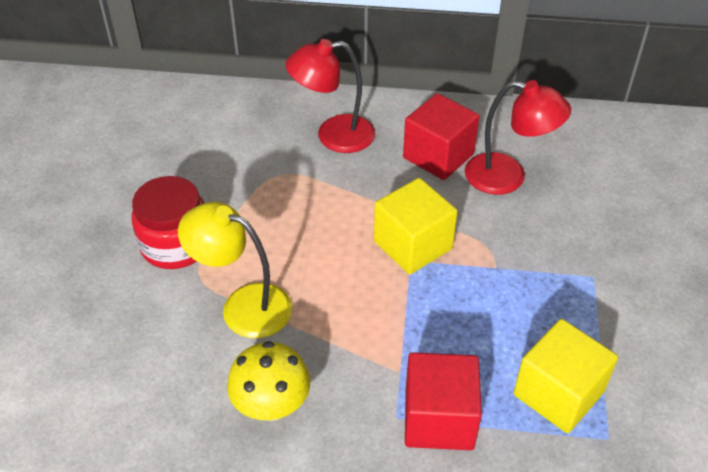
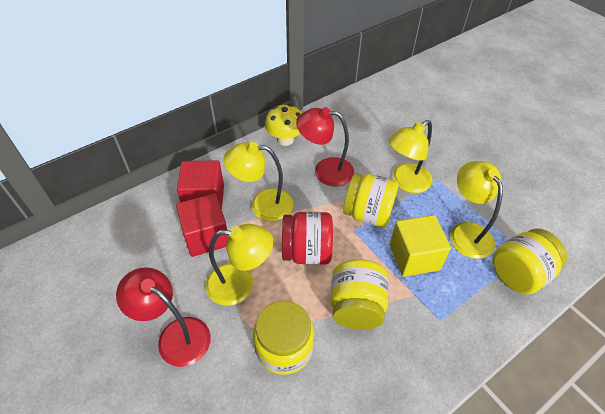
yellow cube: 2 -> 1
yellow jar: 0 -> 4
yellow lamp: 1 -> 4

